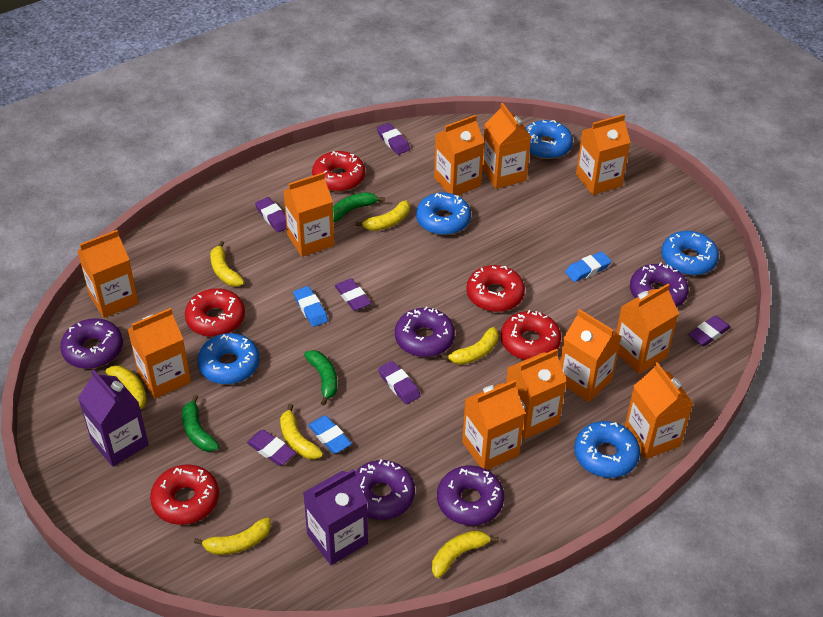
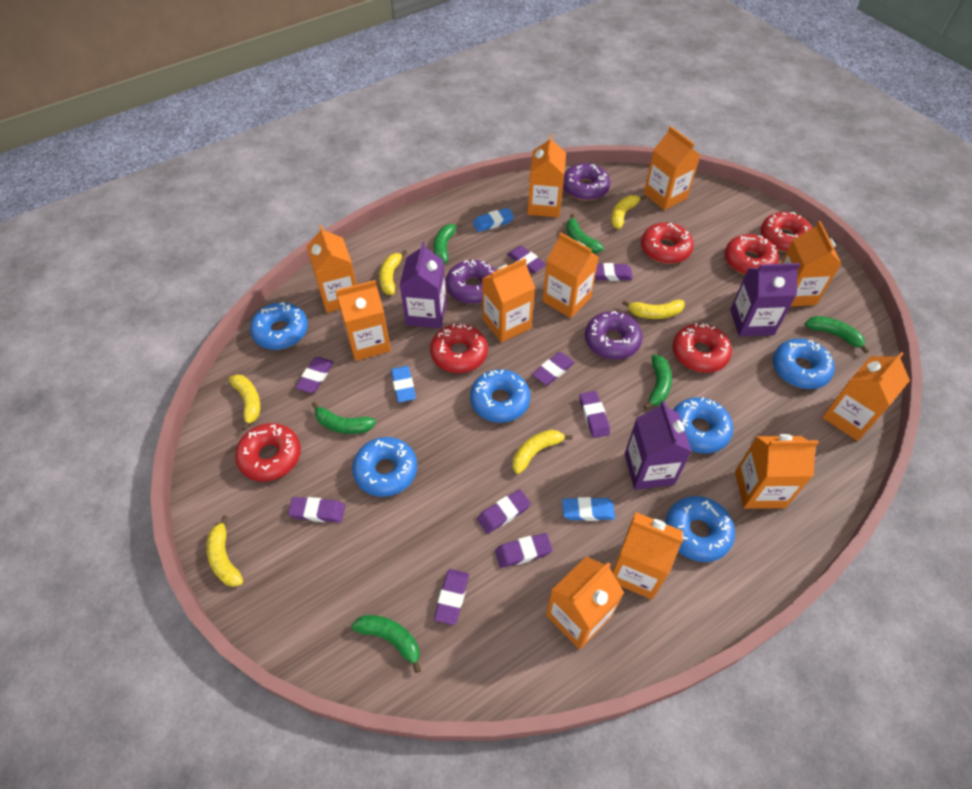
blue donut: 5 -> 6
green banana: 3 -> 6
purple carton: 2 -> 3
purple donut: 5 -> 3
purple eraser: 6 -> 9
red donut: 5 -> 6
yellow banana: 7 -> 6

